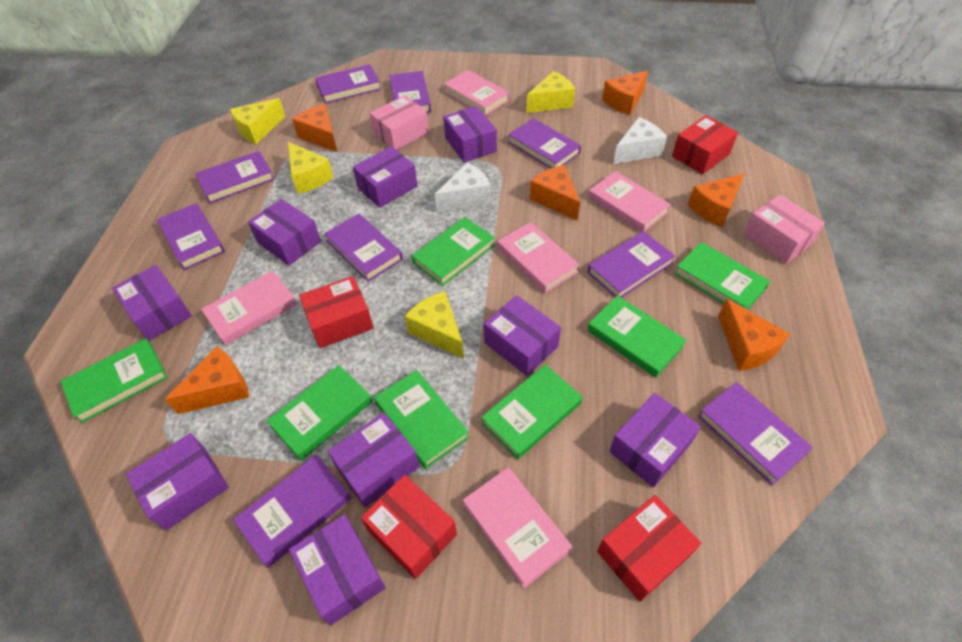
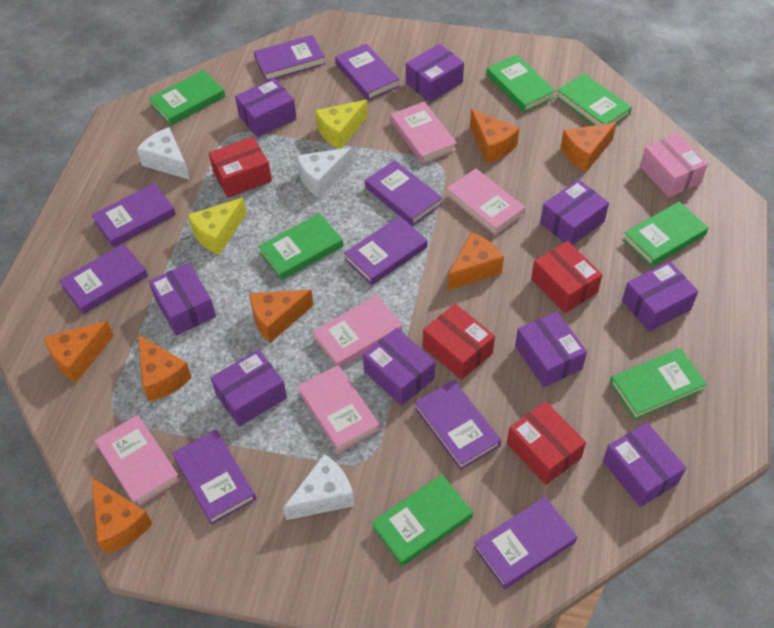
orange cheese: 6 -> 7
pink box: 2 -> 1
white cheese: 2 -> 3
yellow cheese: 4 -> 2

